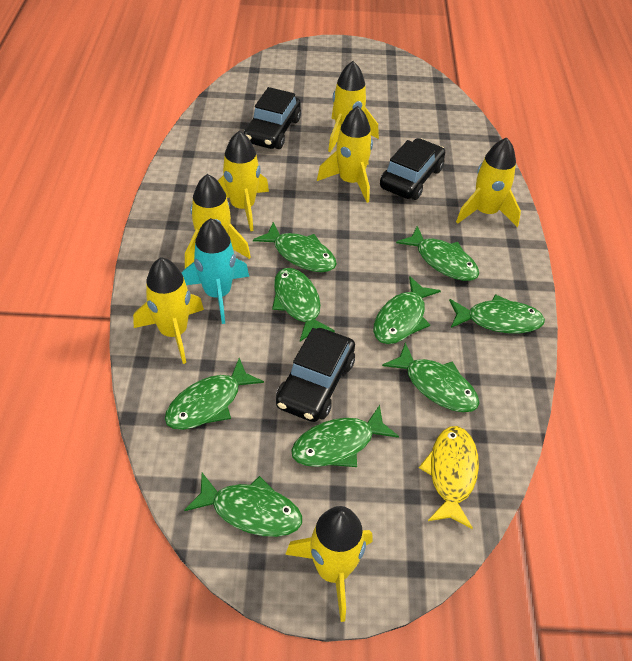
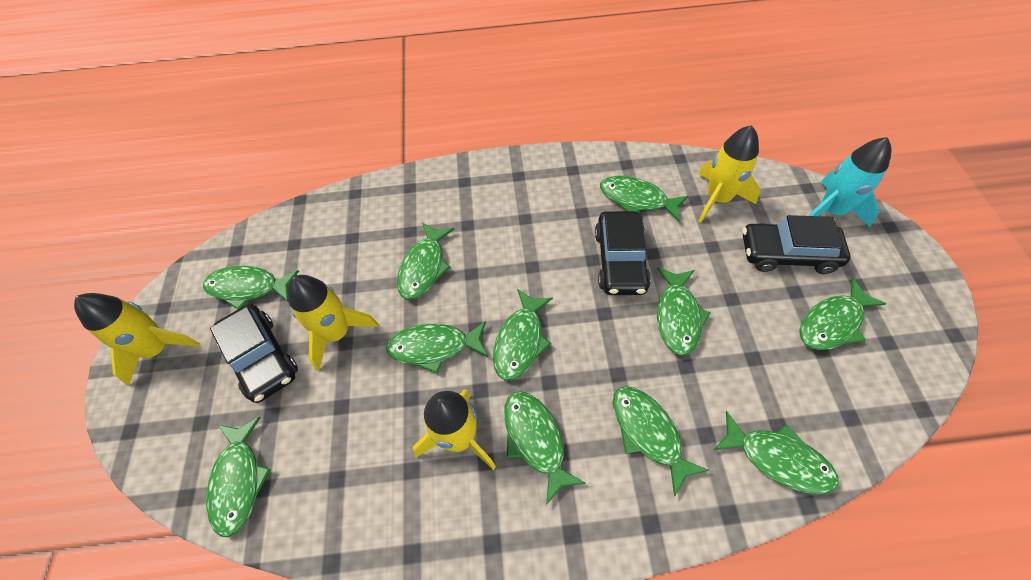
green fish: 9 -> 11
yellow fish: 1 -> 0
yellow rocket: 7 -> 4

